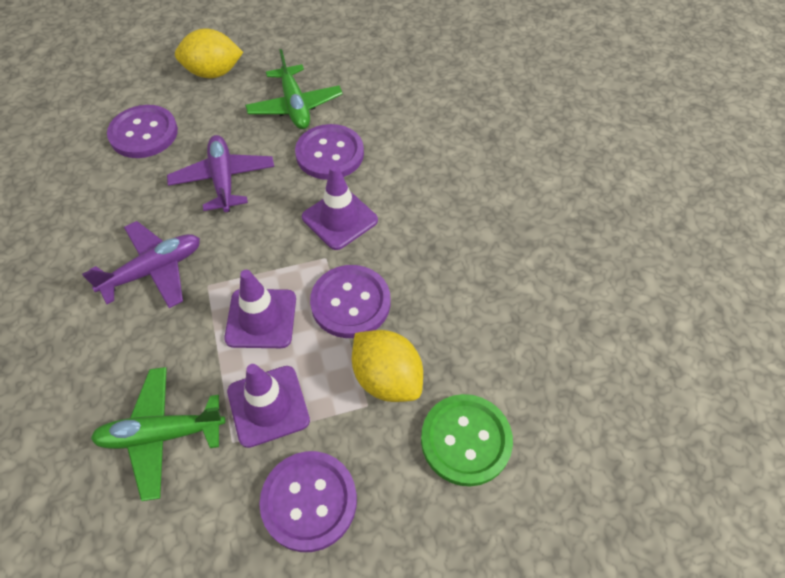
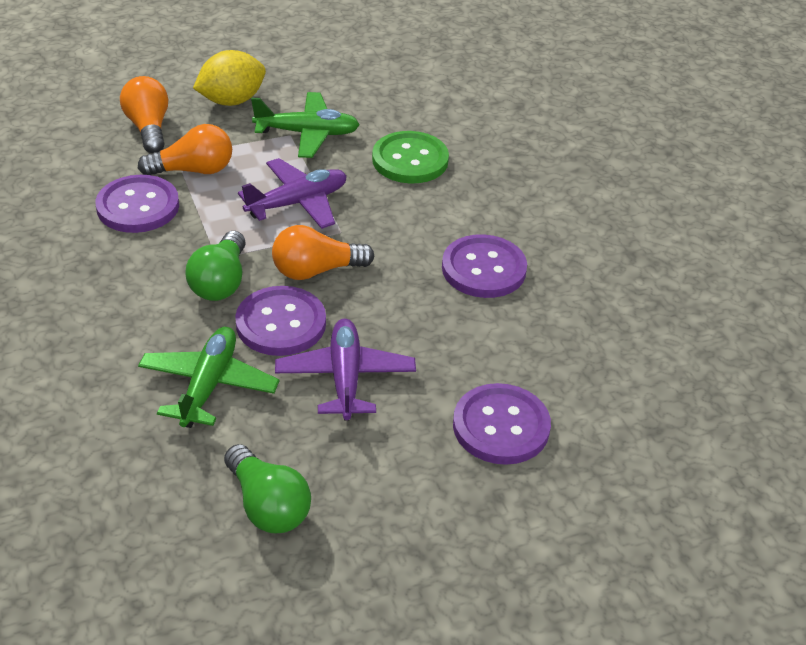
green light bulb: 0 -> 2
orange light bulb: 0 -> 3
purple traffic cone: 3 -> 0
yellow lemon: 2 -> 1

